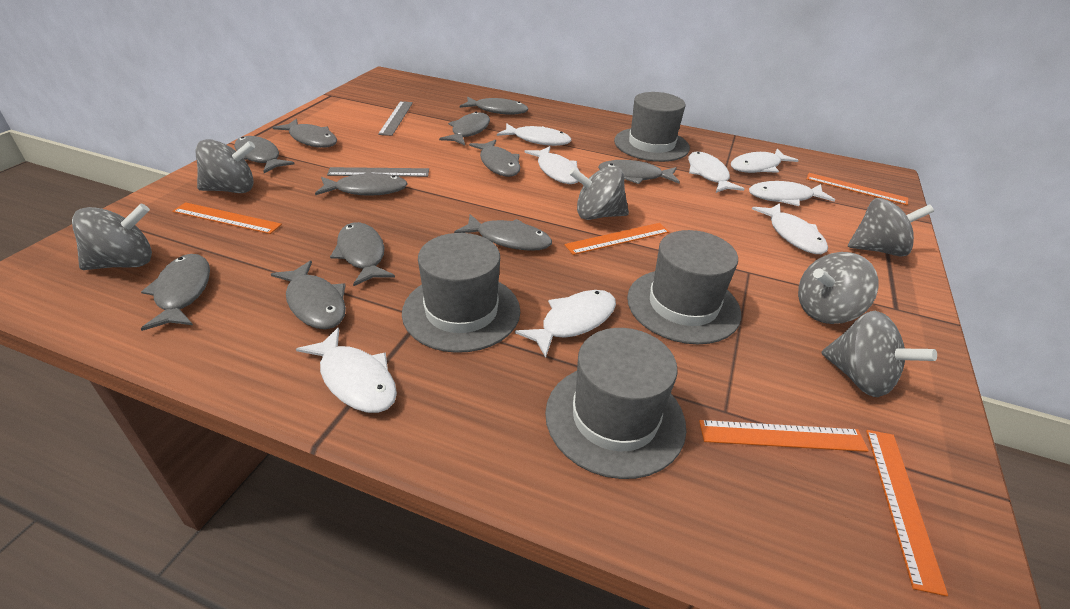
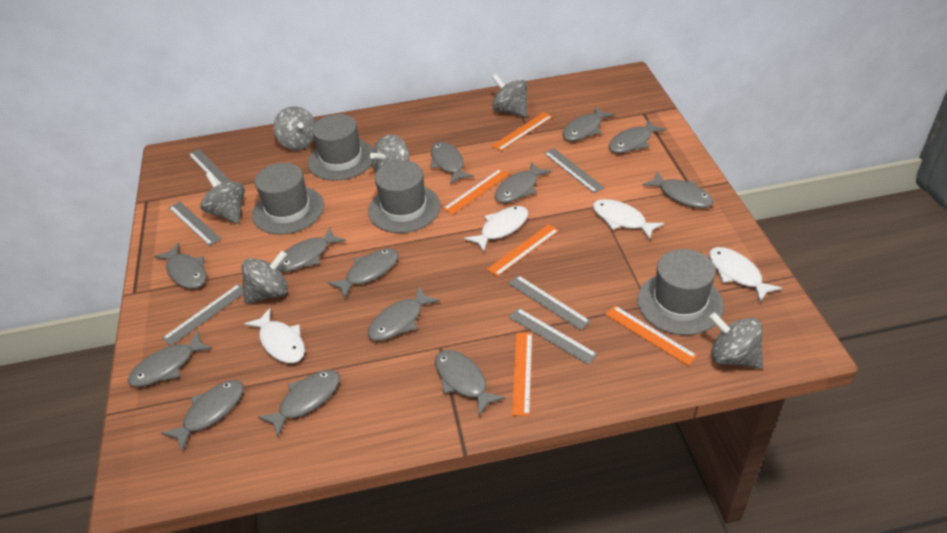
grey fish: 11 -> 13
grey ruler: 2 -> 6
white fish: 8 -> 4

